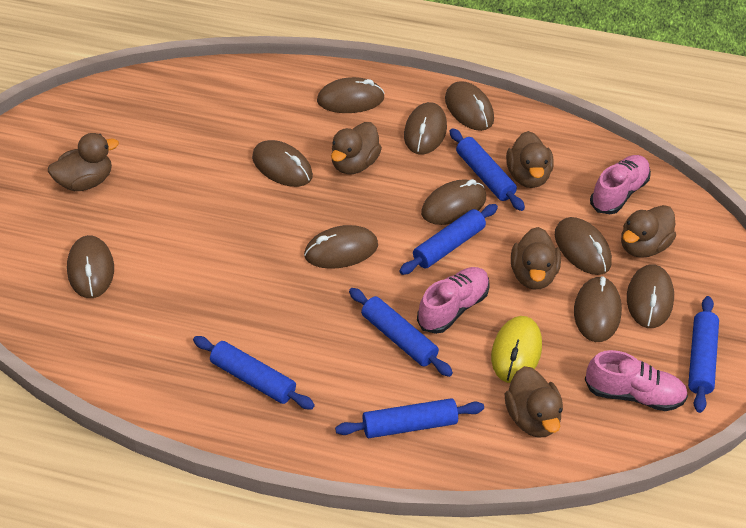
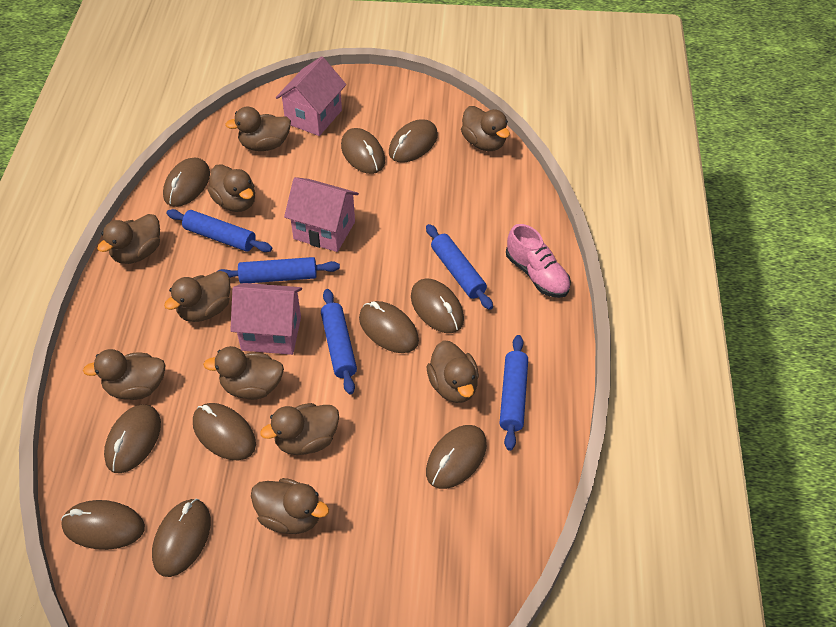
blue rolling pin: 6 -> 5
brown duck: 6 -> 10
pink house: 0 -> 3
pink shoe: 3 -> 1
yellow mouse: 1 -> 0

